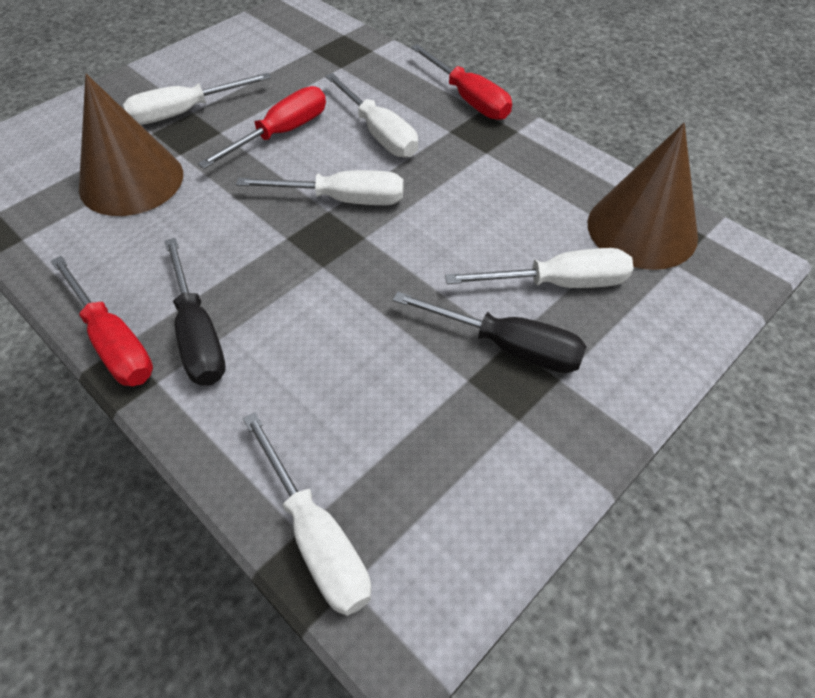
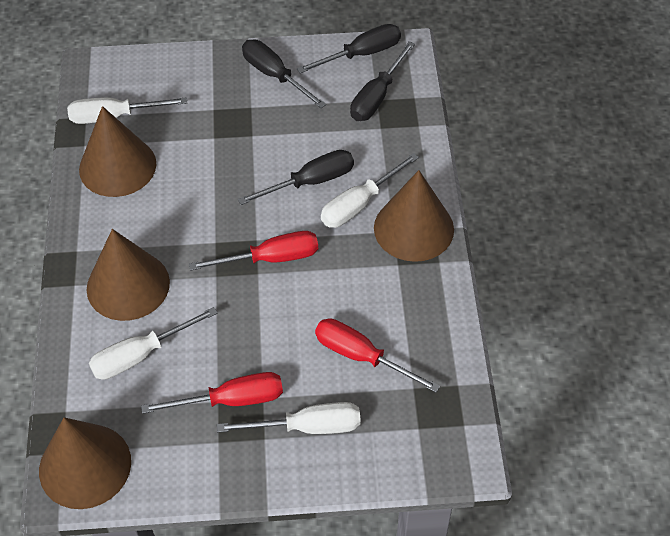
black screwdriver: 2 -> 4
brown cone: 2 -> 4
white screwdriver: 5 -> 4

